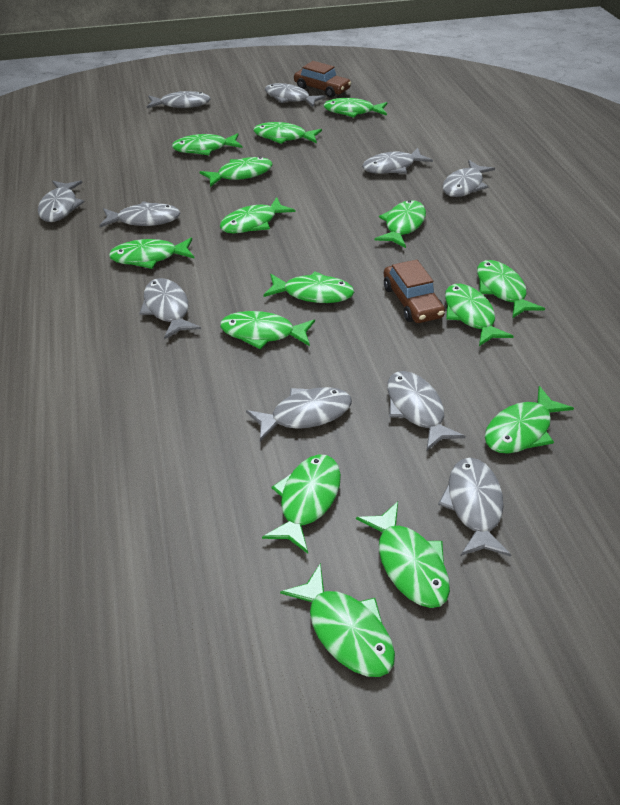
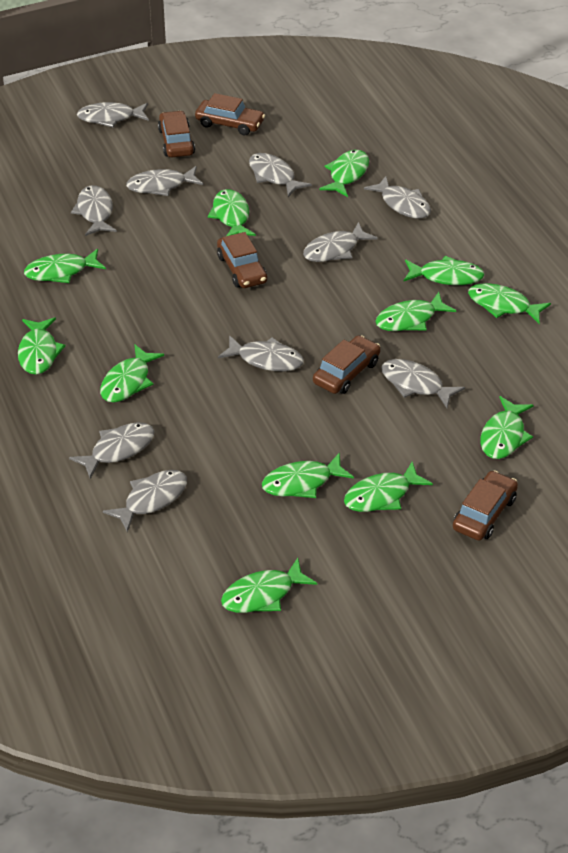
brown car: 2 -> 5
green fish: 15 -> 12

